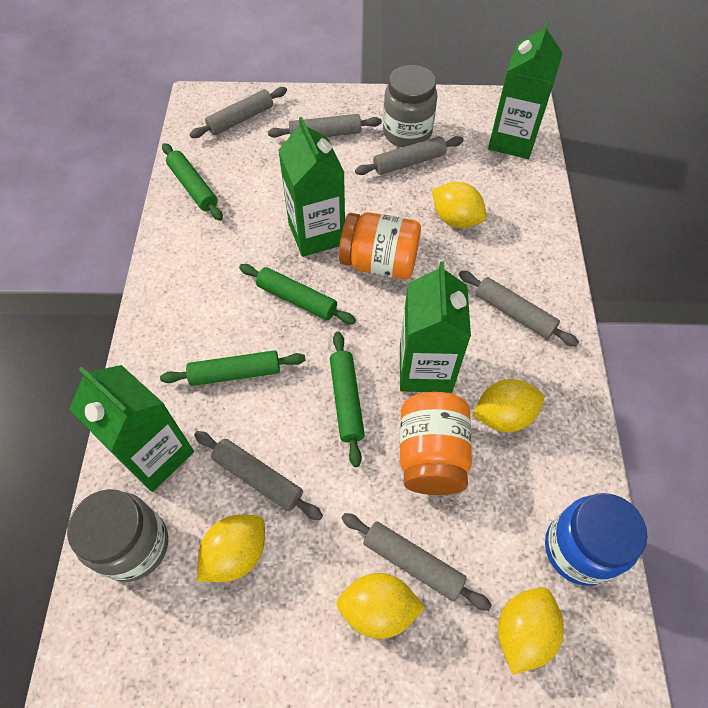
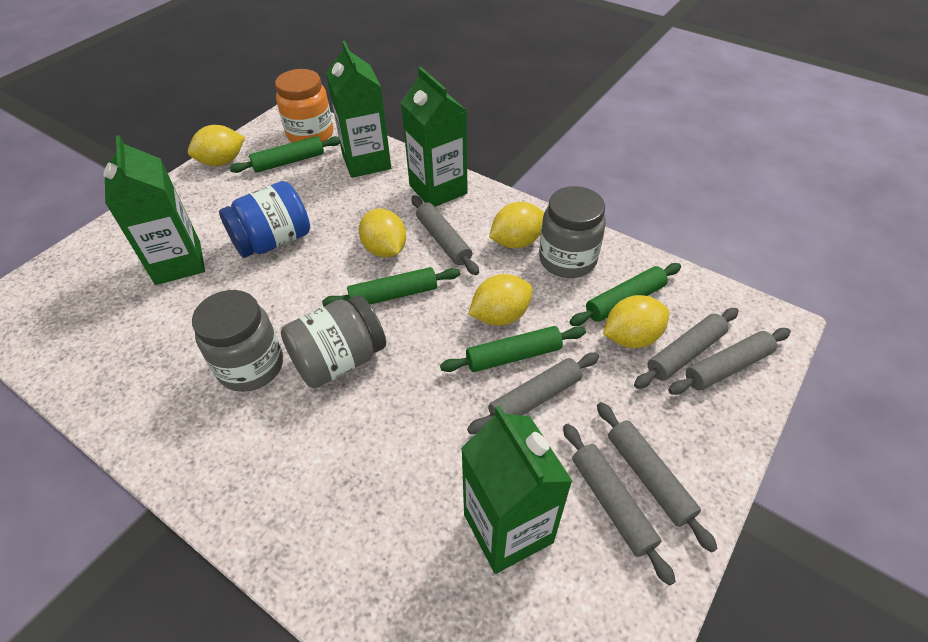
grey jar: 2 -> 3
orange jar: 2 -> 1

